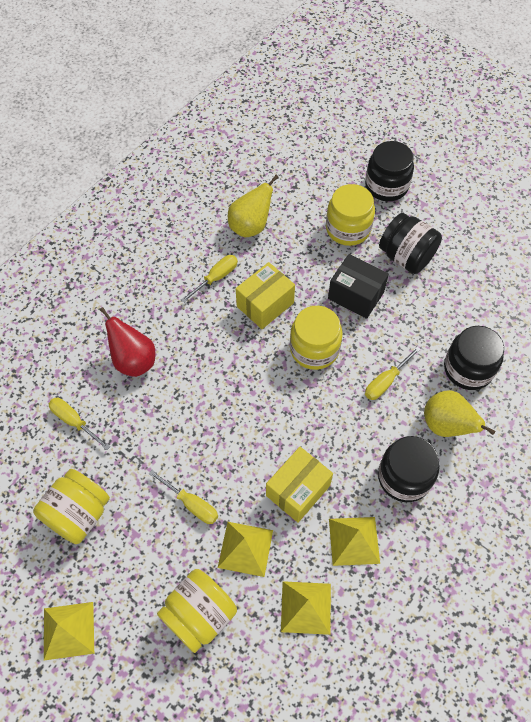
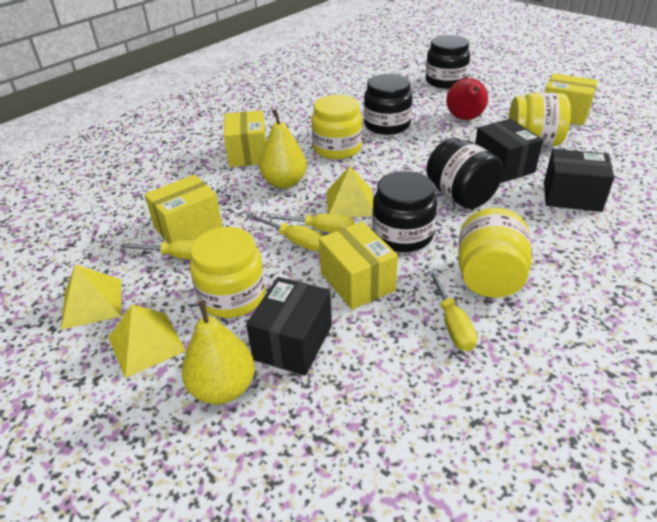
black box: 1 -> 3
yellow box: 2 -> 4
yellow pyramid: 4 -> 3

